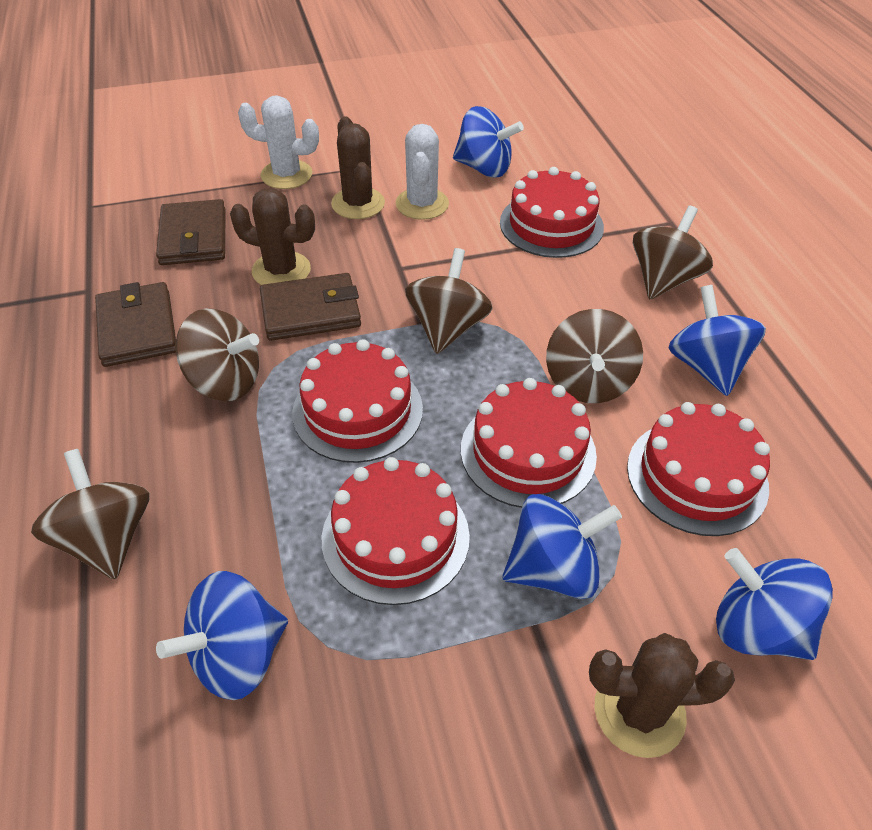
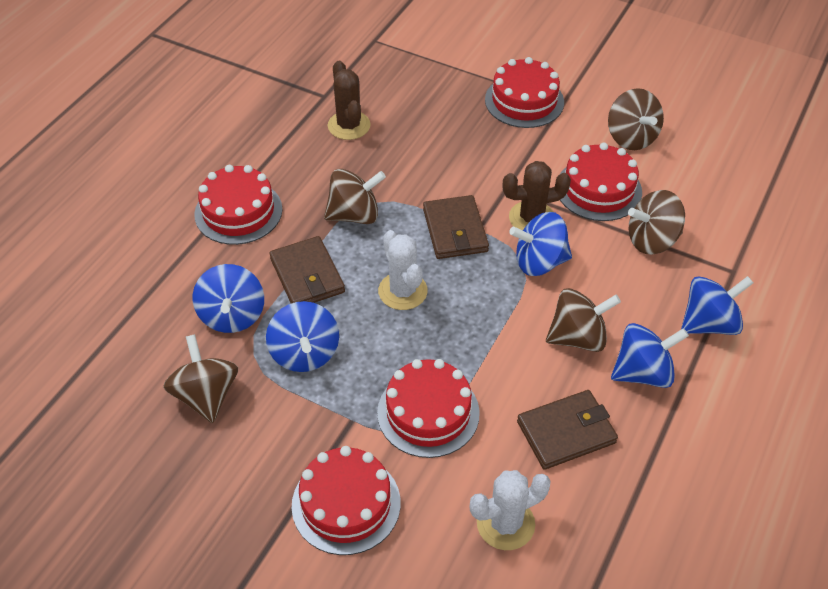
brown cactus: 3 -> 2

